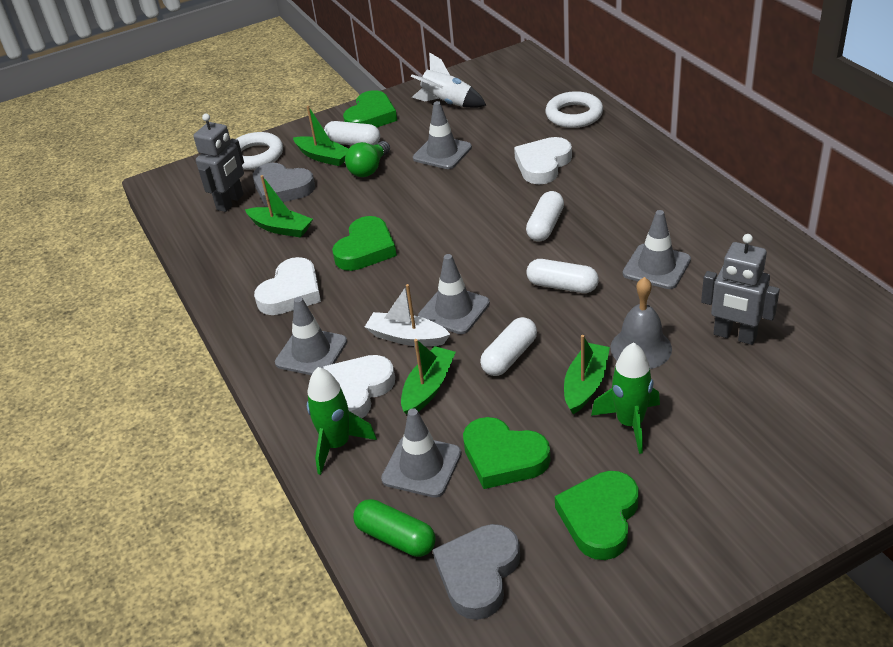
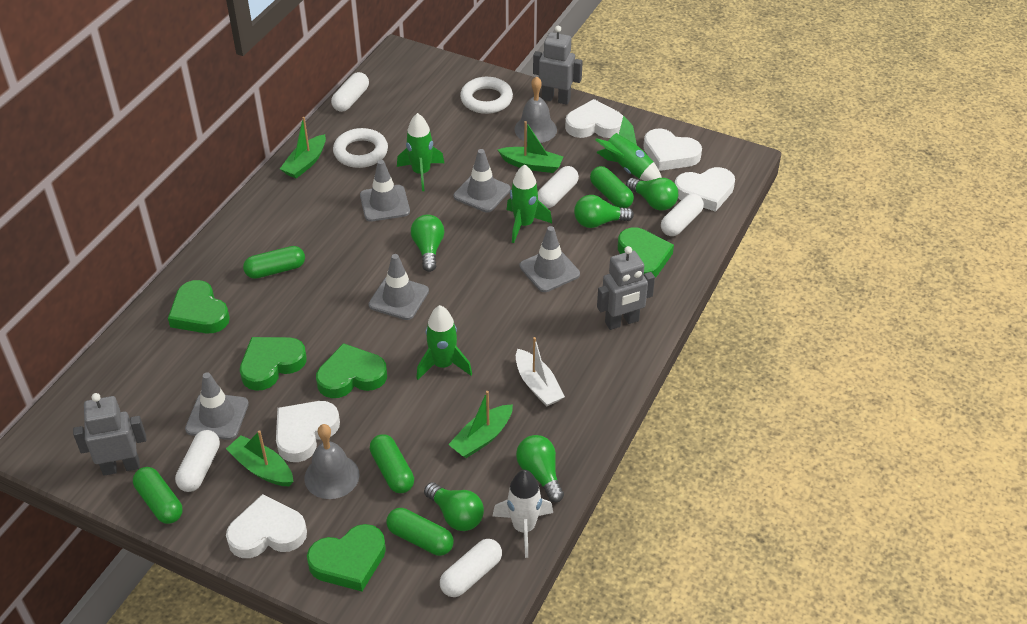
green capsule: 1 -> 5
green heart: 4 -> 5
green light bulb: 1 -> 5
green rocket: 2 -> 4
grey bell: 1 -> 2
grey heart: 2 -> 0
grey robot: 2 -> 3
white capsule: 4 -> 5
white heart: 3 -> 5

